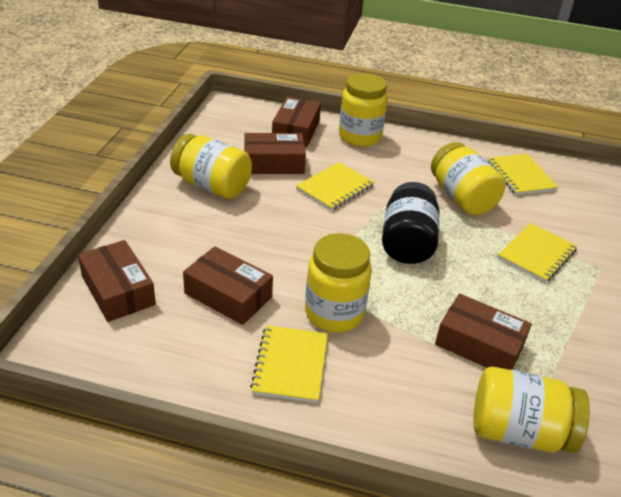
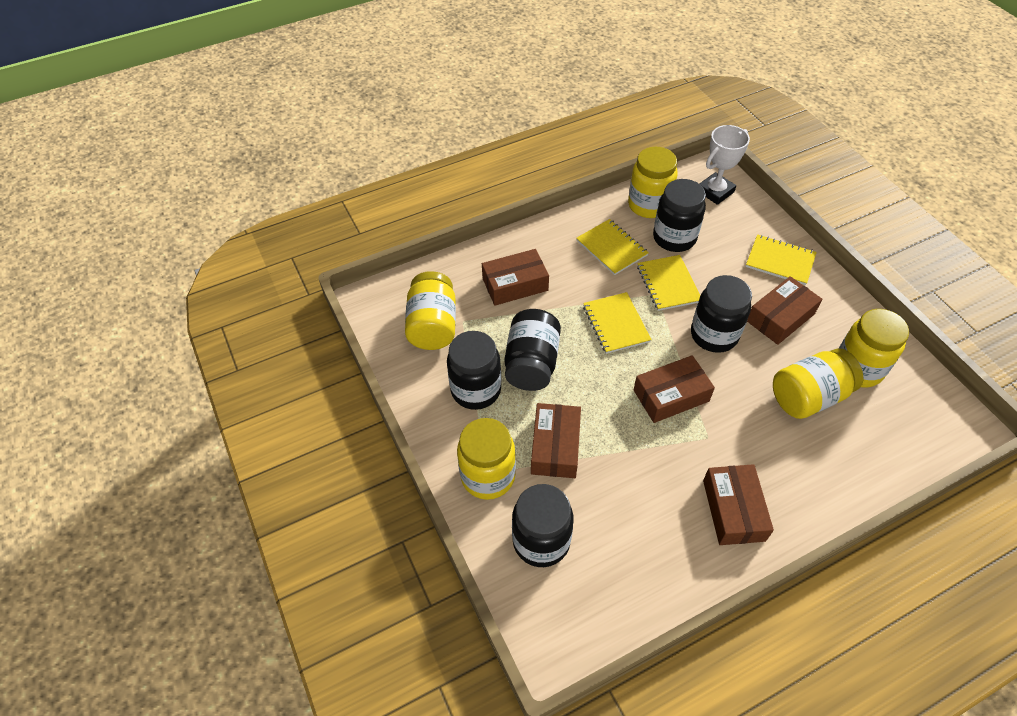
black jar: 1 -> 5
white trophy: 0 -> 1

